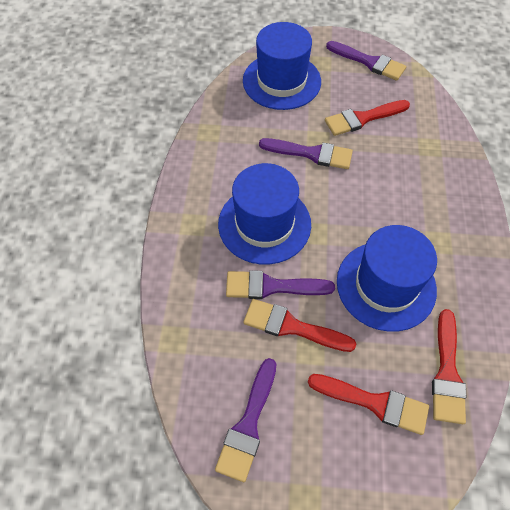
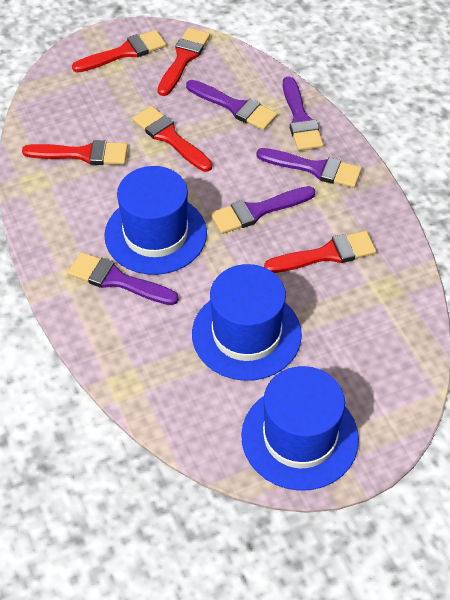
purple brush: 4 -> 5
red brush: 4 -> 5

